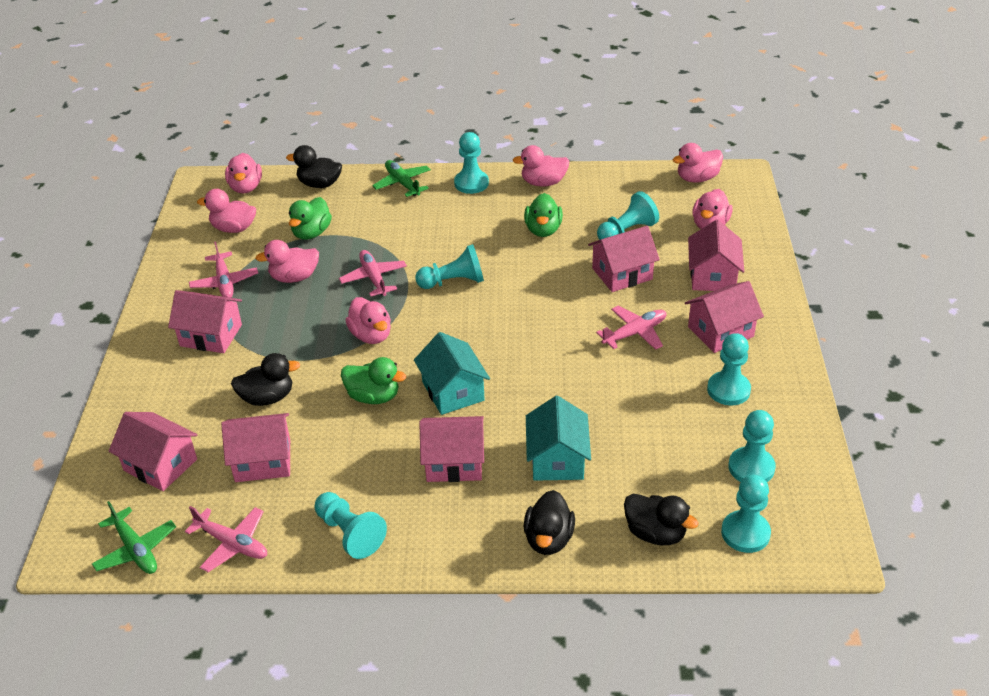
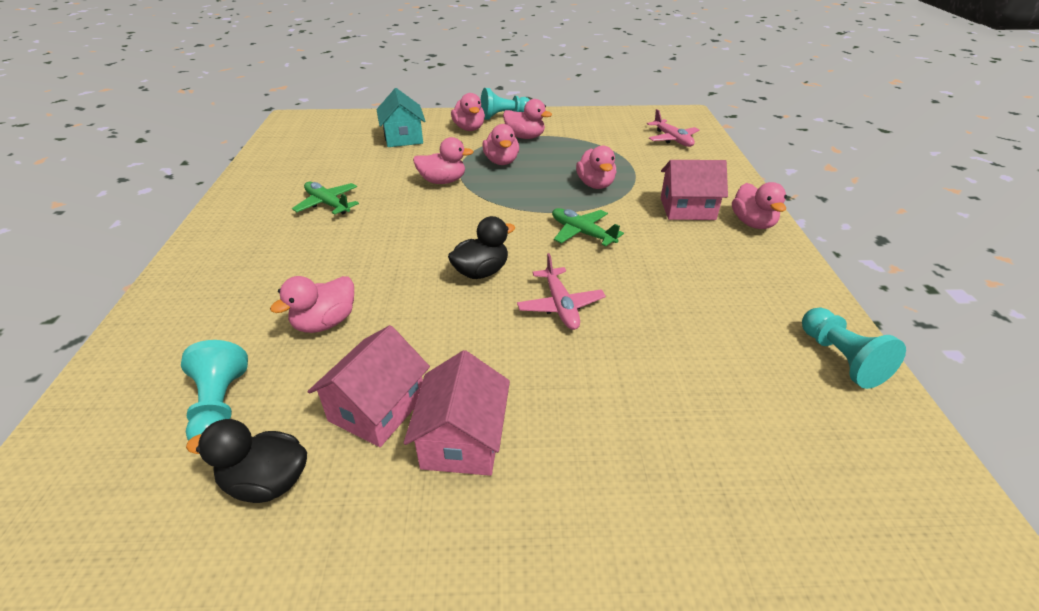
black duck: 4 -> 2
green duck: 3 -> 0
pink house: 7 -> 3
pink plane: 4 -> 2
turquoise house: 2 -> 1
turquoise pawn: 7 -> 3

